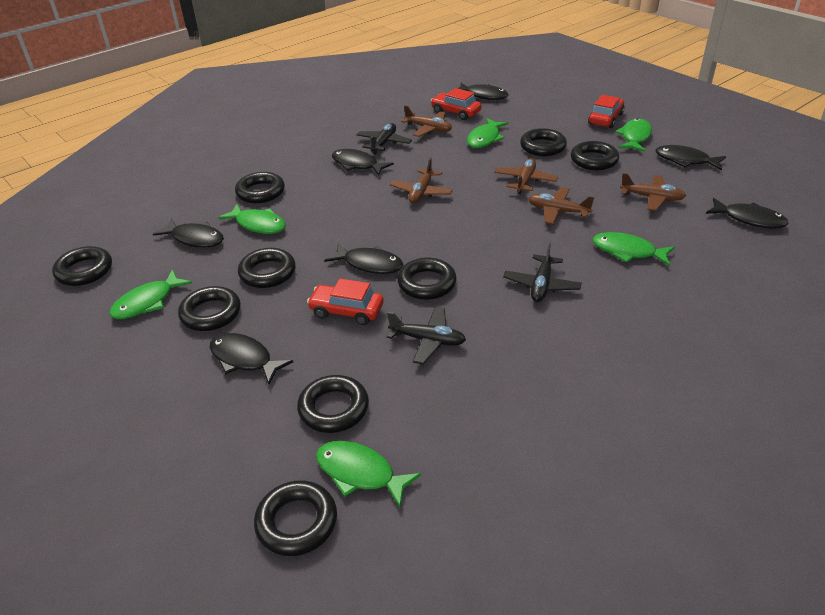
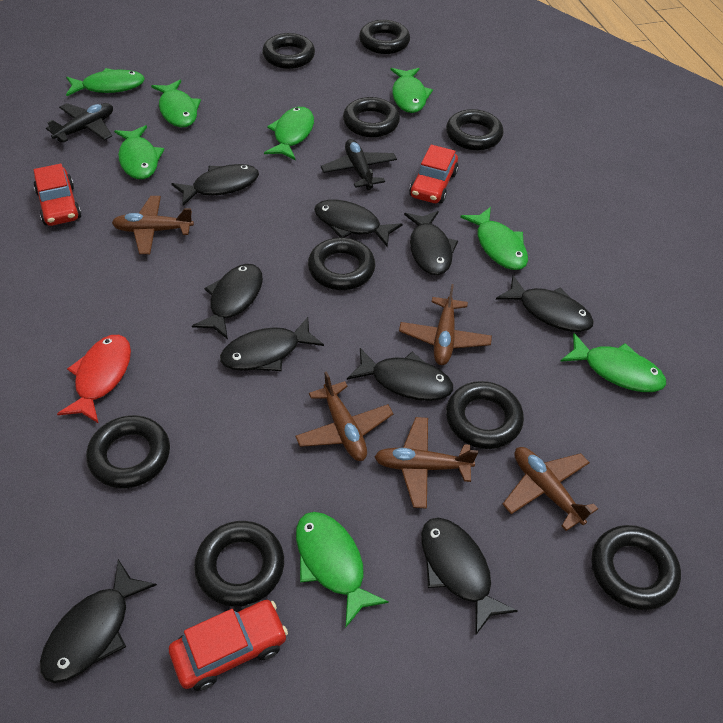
black fish: 7 -> 9
black plane: 3 -> 2
green fish: 6 -> 8
red fish: 0 -> 1

